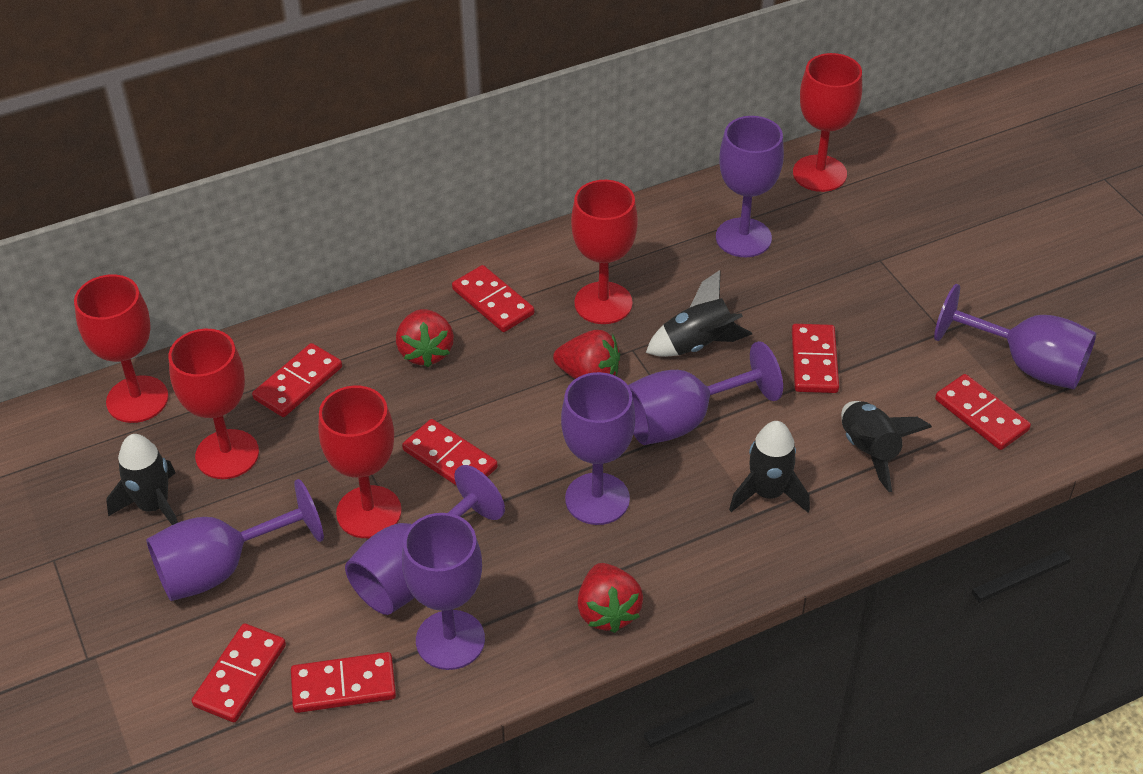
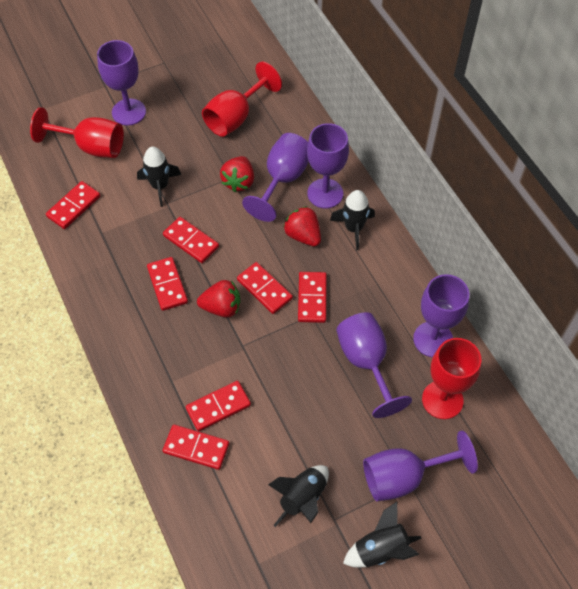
purple goblet: 7 -> 6
red goblet: 5 -> 3

